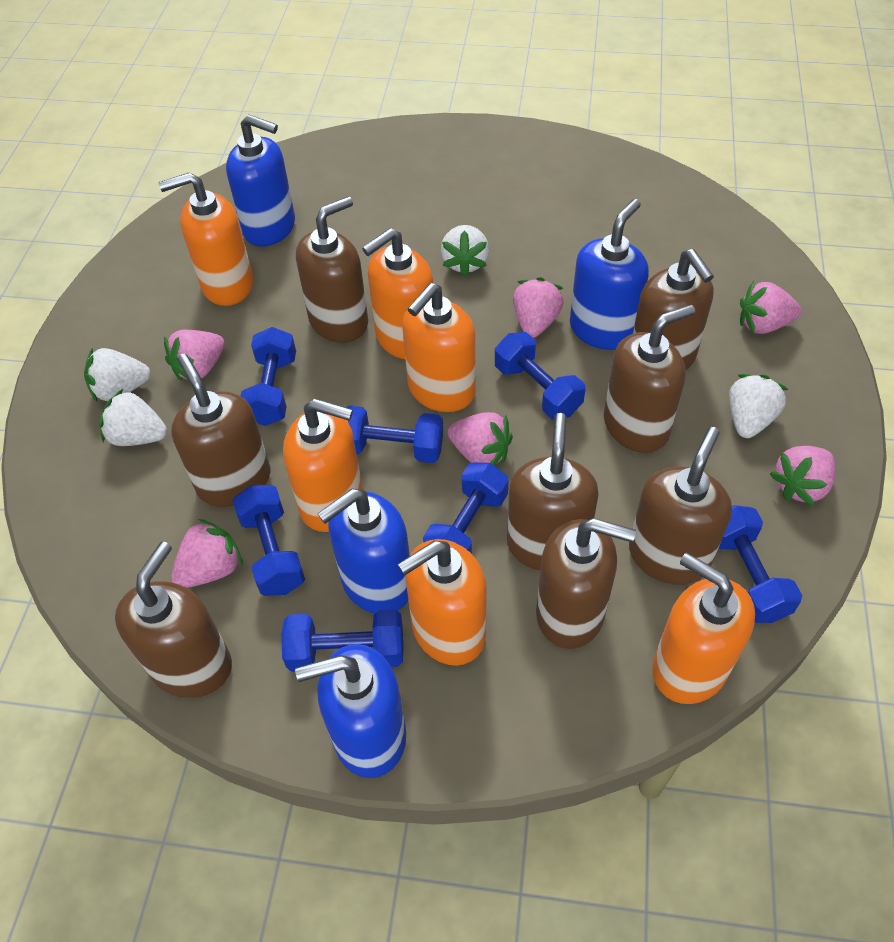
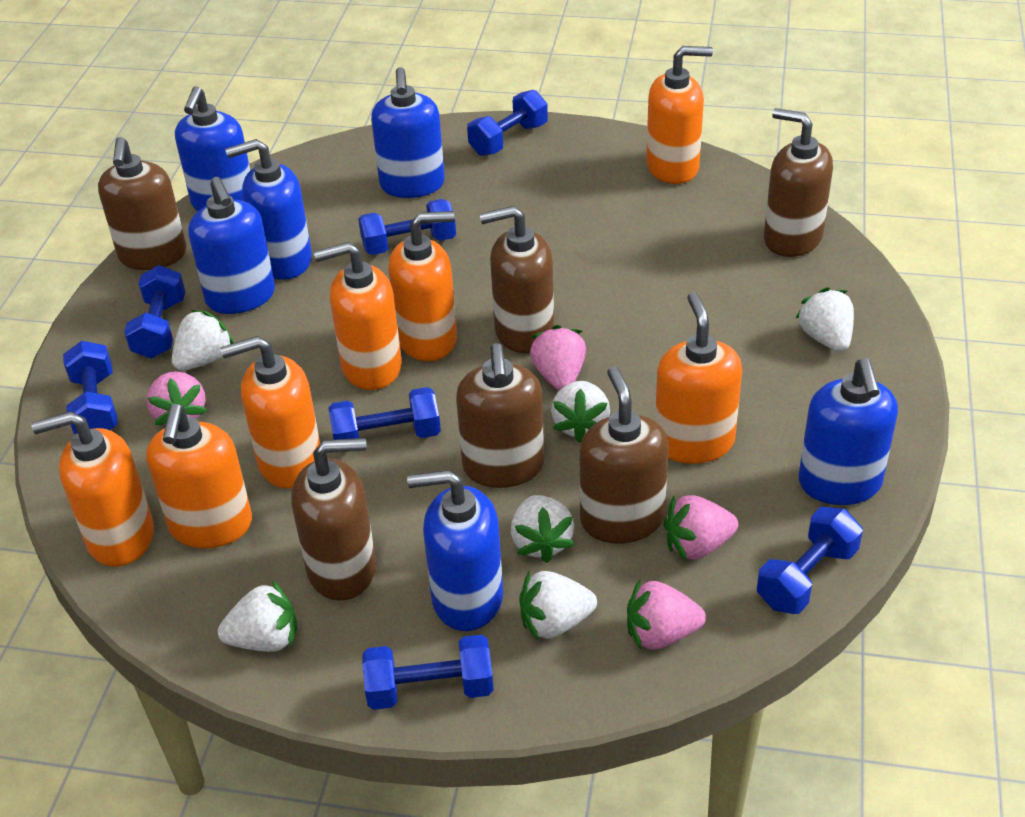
blue soap dispenser: 4 -> 6
brown soap dispenser: 8 -> 6
orange soap dispenser: 6 -> 7
pink strawberry: 6 -> 4
white strawberry: 4 -> 6

